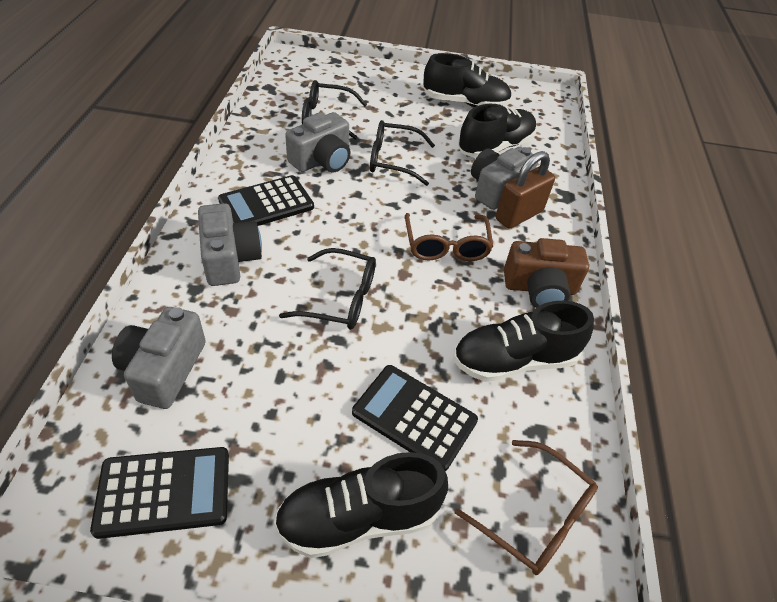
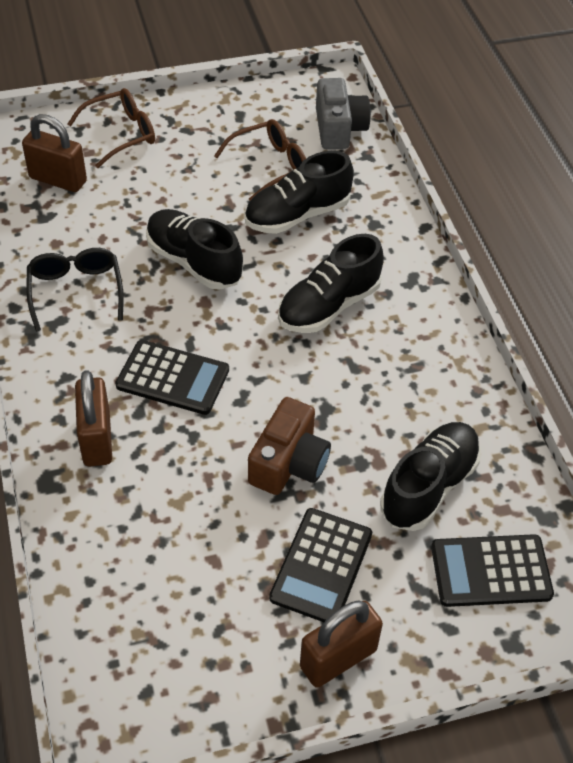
black glasses: 3 -> 1
brown padlock: 1 -> 3
grey camera: 4 -> 1

